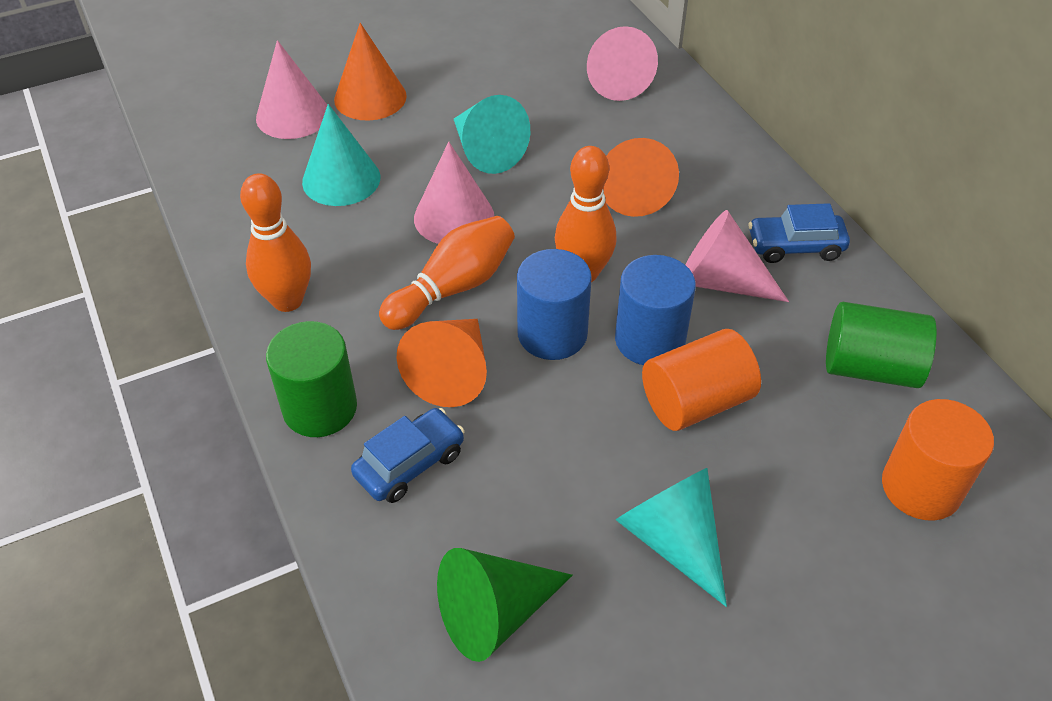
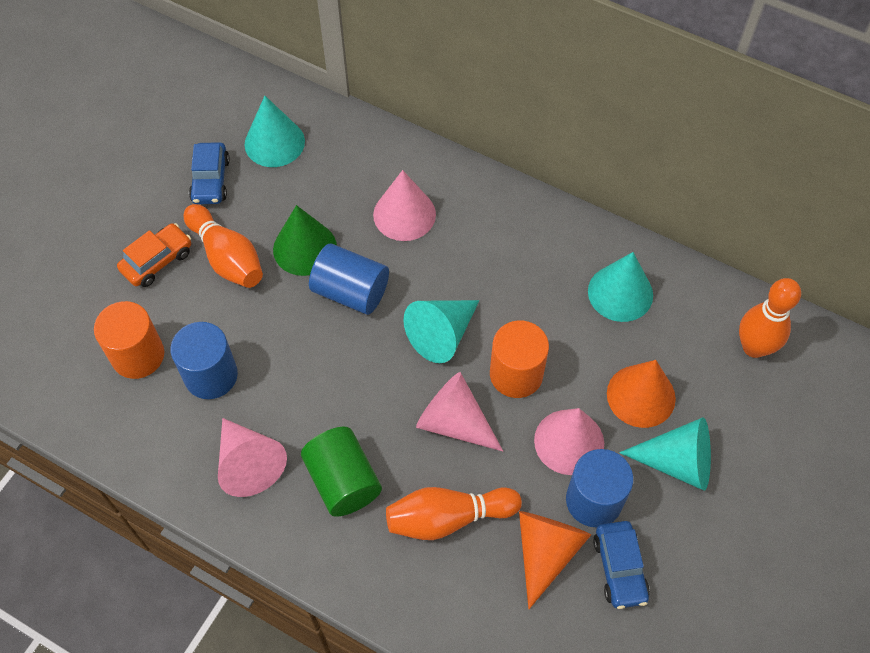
blue cylinder: 2 -> 3
green cylinder: 2 -> 1
orange car: 0 -> 1
orange cone: 3 -> 2
turquoise cone: 3 -> 4

